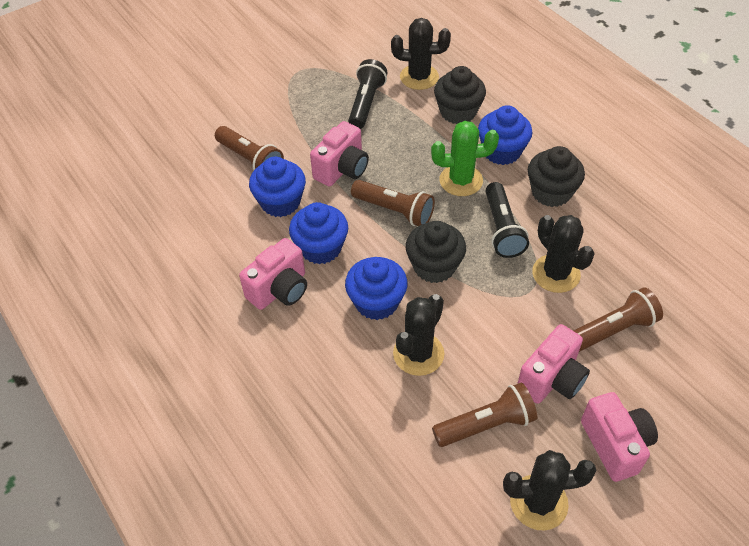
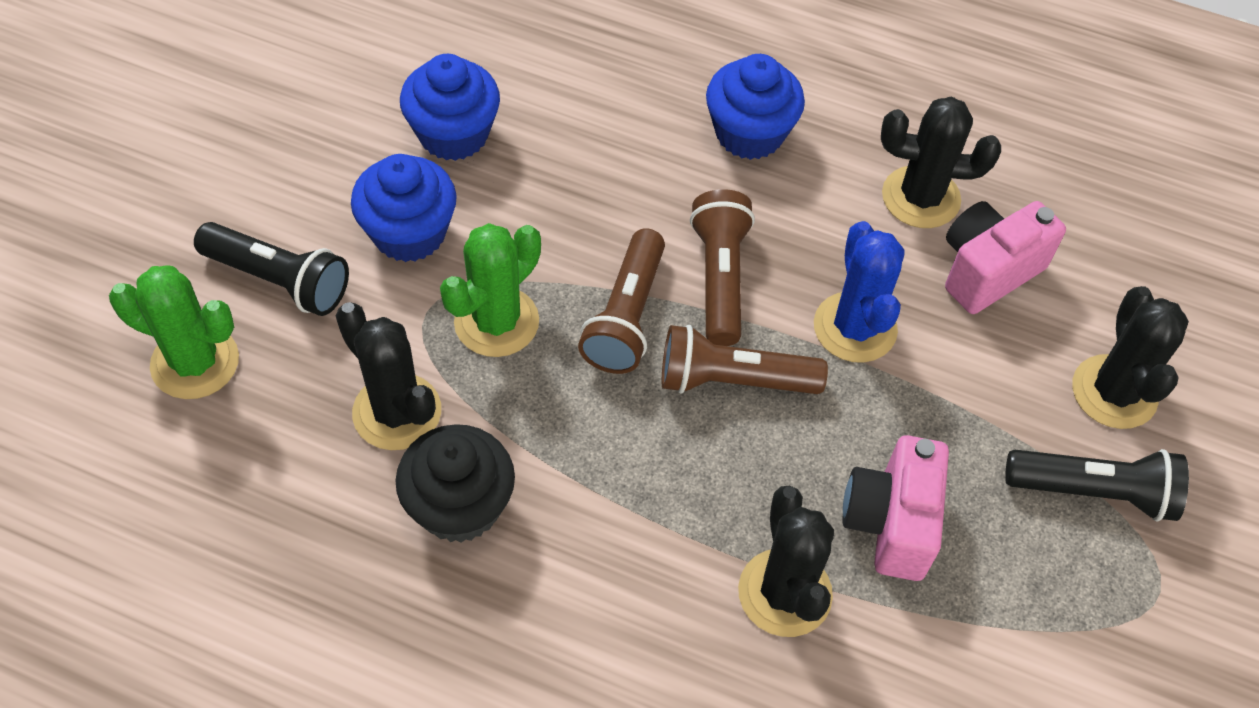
black cupcake: 3 -> 1
blue cactus: 0 -> 1
blue cupcake: 4 -> 3
brown flashlight: 4 -> 3
green cactus: 1 -> 2
pink camera: 4 -> 2

